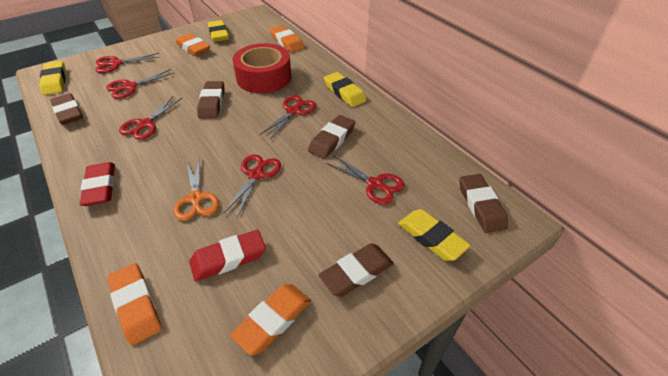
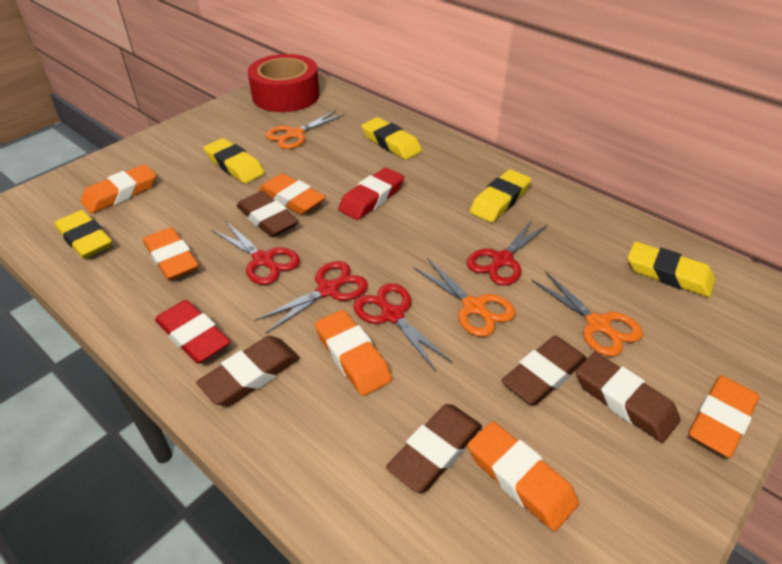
orange eraser: 4 -> 6
orange scissors: 1 -> 3
red scissors: 6 -> 4
yellow eraser: 4 -> 5

